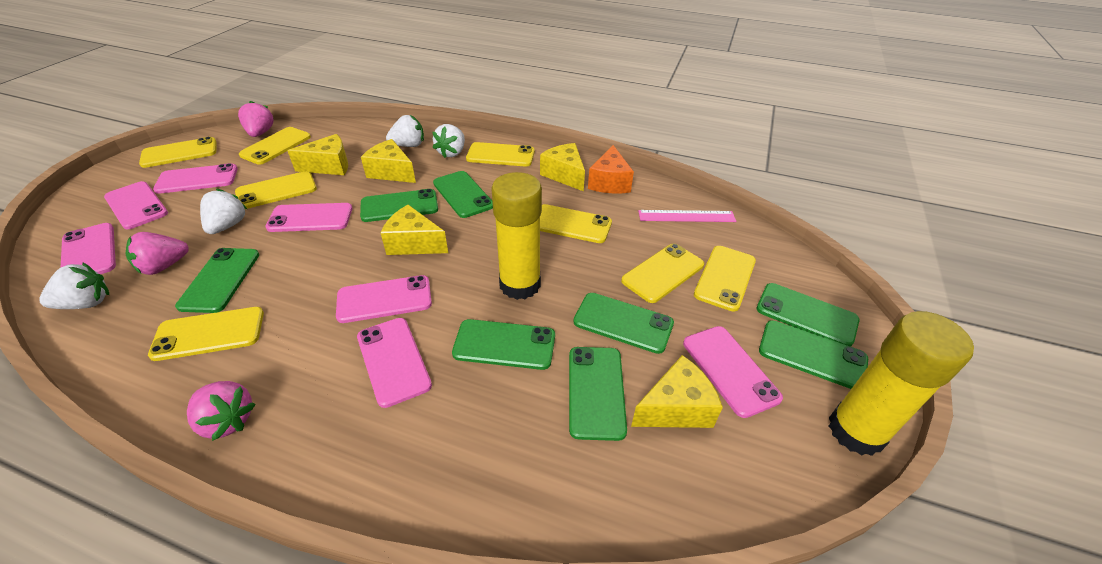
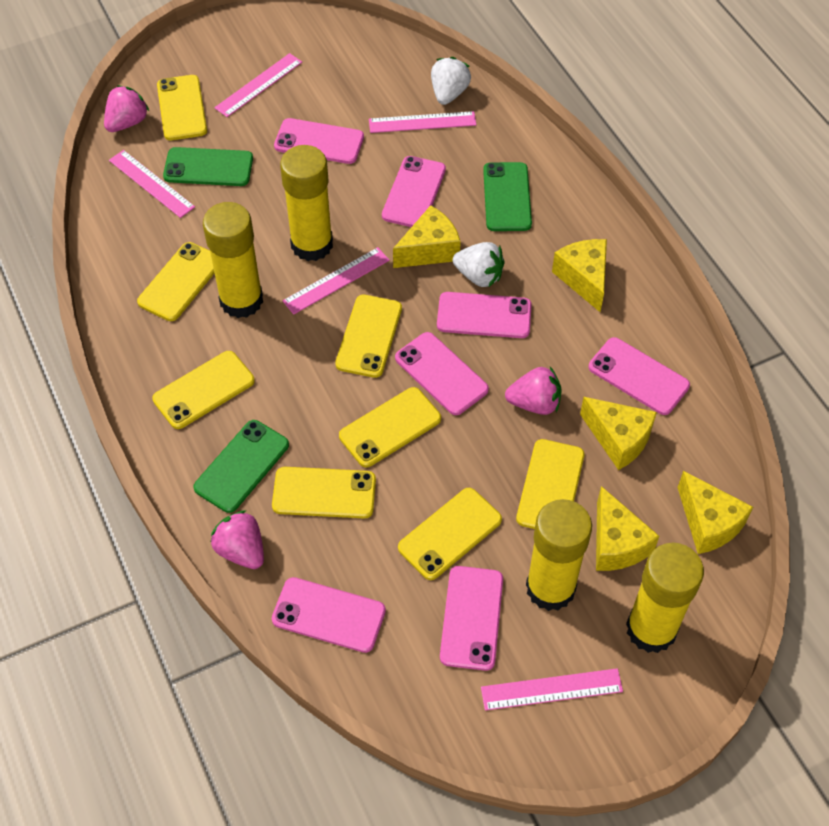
green phone: 8 -> 3
orange cheese: 1 -> 0
pink ruler: 1 -> 5
white strawberry: 4 -> 2
yellow glue stick: 2 -> 4

